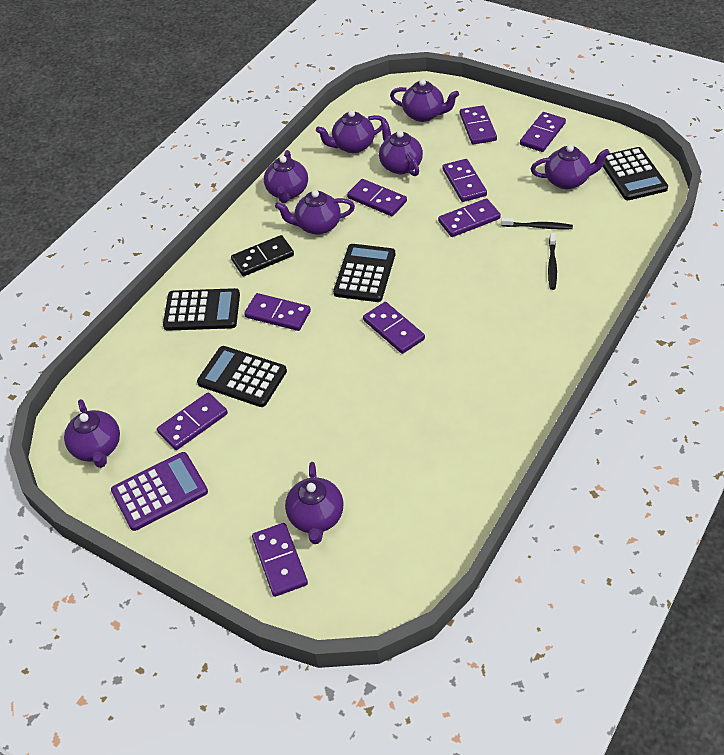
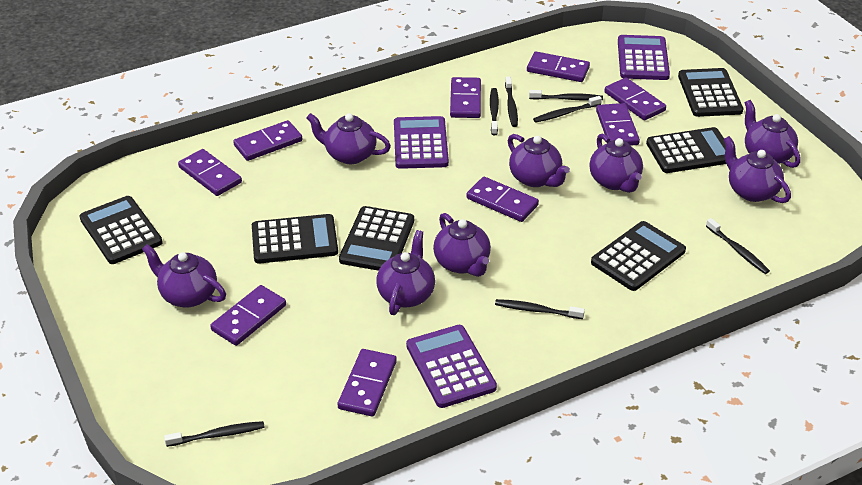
black calculator: 4 -> 6
black domino: 1 -> 0
black toothbrush: 2 -> 7
purple calculator: 1 -> 3

